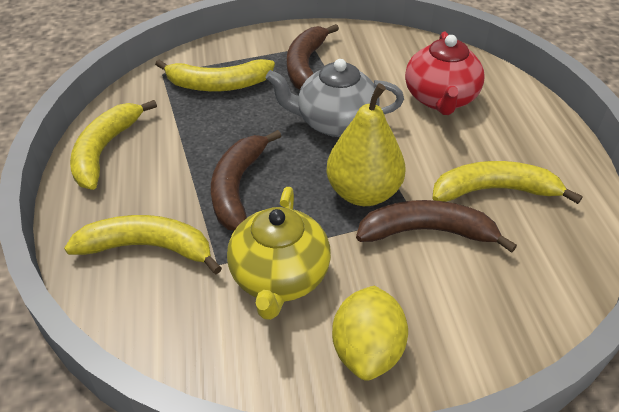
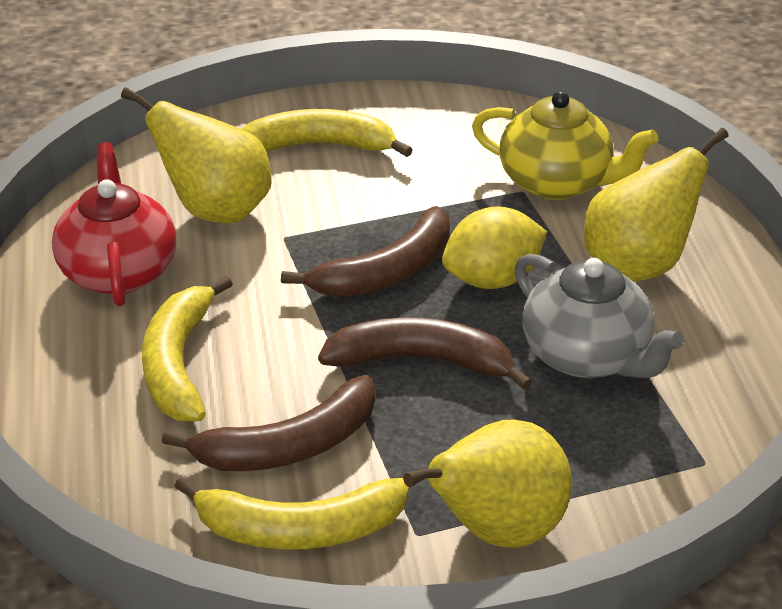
yellow banana: 4 -> 3
yellow pear: 1 -> 3

